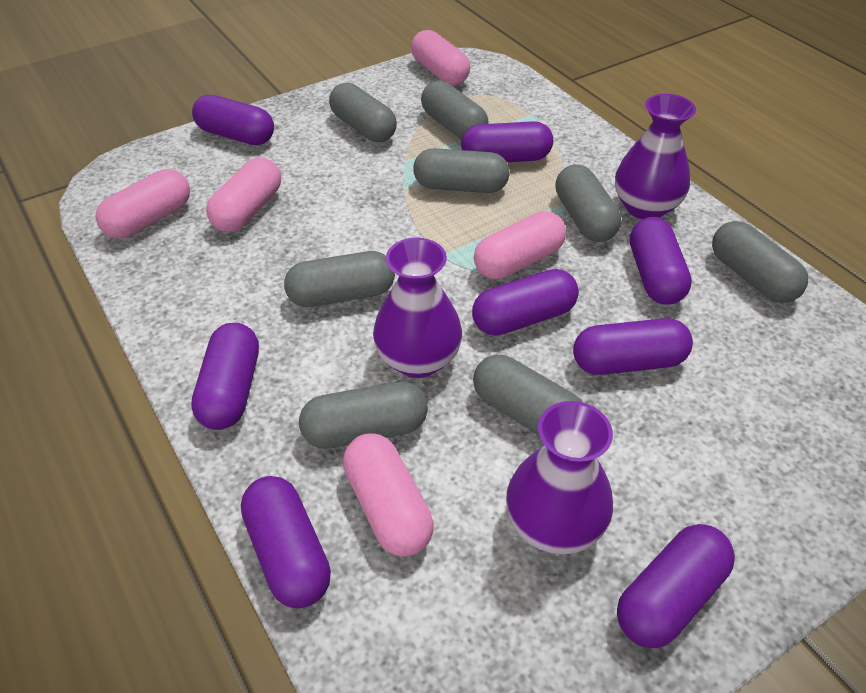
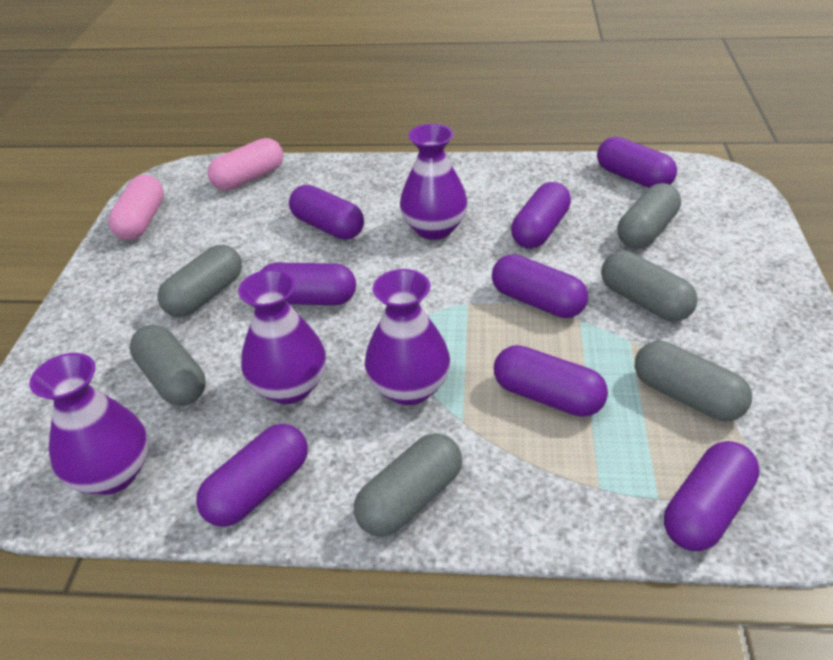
grey capsule: 8 -> 6
pink capsule: 5 -> 2
purple vase: 3 -> 4

